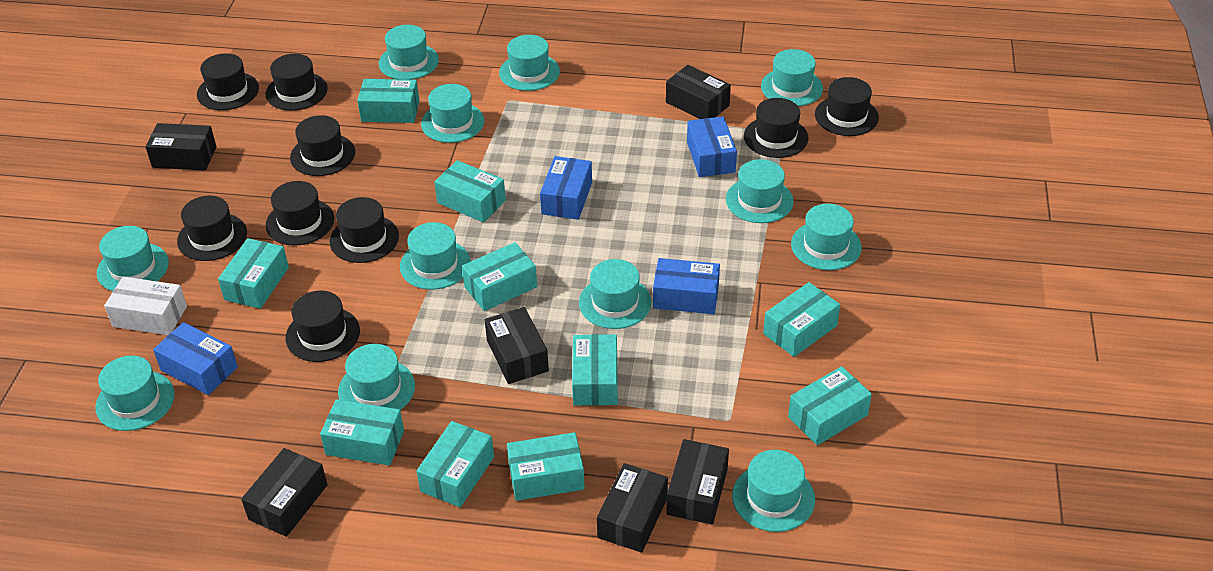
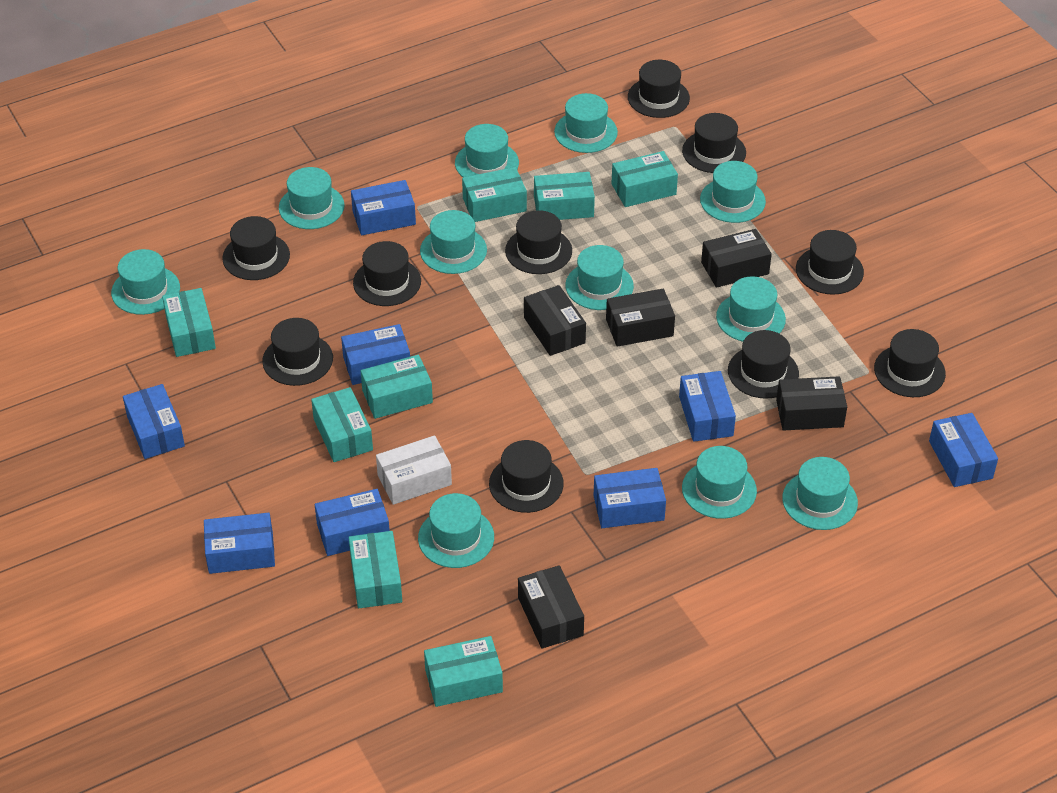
black box: 6 -> 5
black hat: 9 -> 10
blue box: 4 -> 8
turquoise box: 10 -> 8
turquoise hat: 12 -> 11

